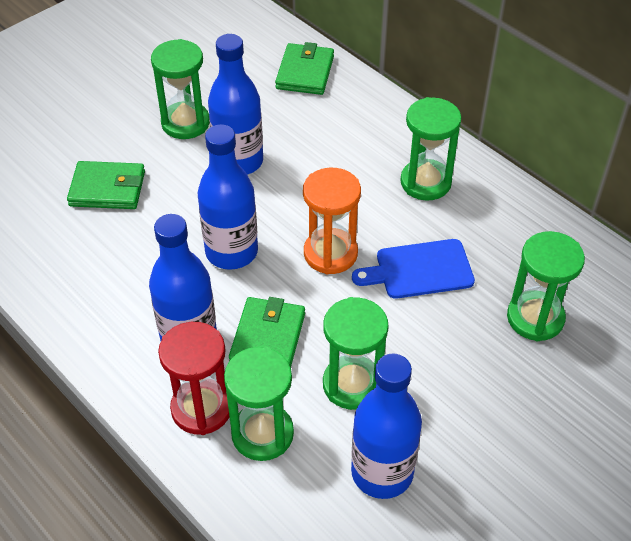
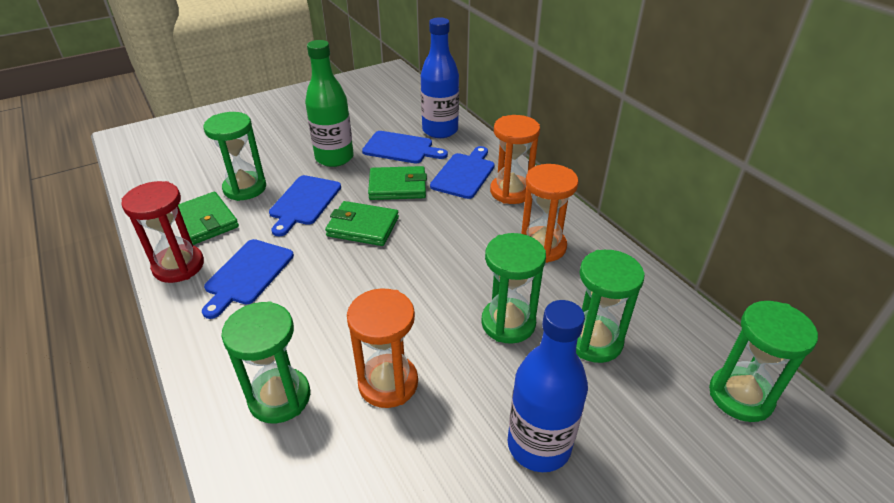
blue bottle: 4 -> 2
blue cutting board: 1 -> 4
green bottle: 0 -> 1
orange hourglass: 1 -> 3

